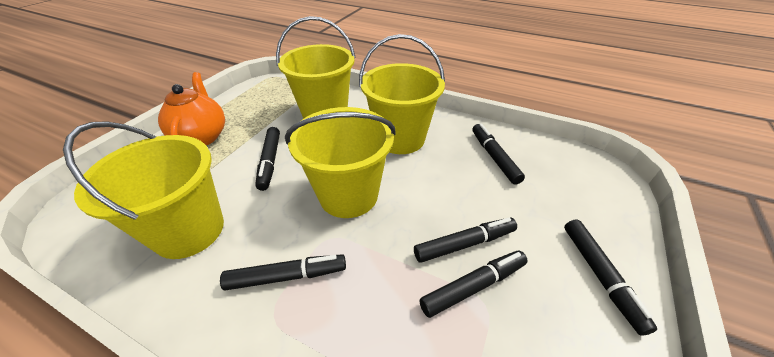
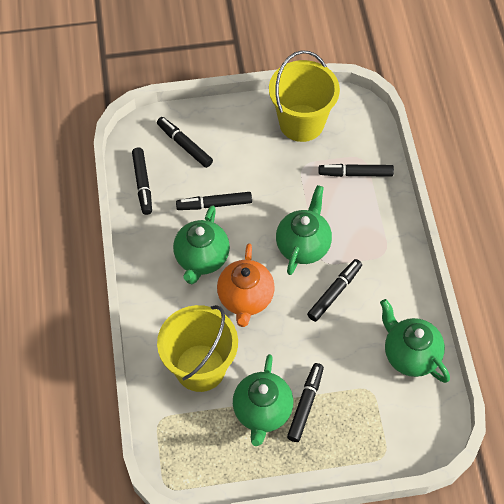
green teapot: 0 -> 4
yellow bucket: 4 -> 2

